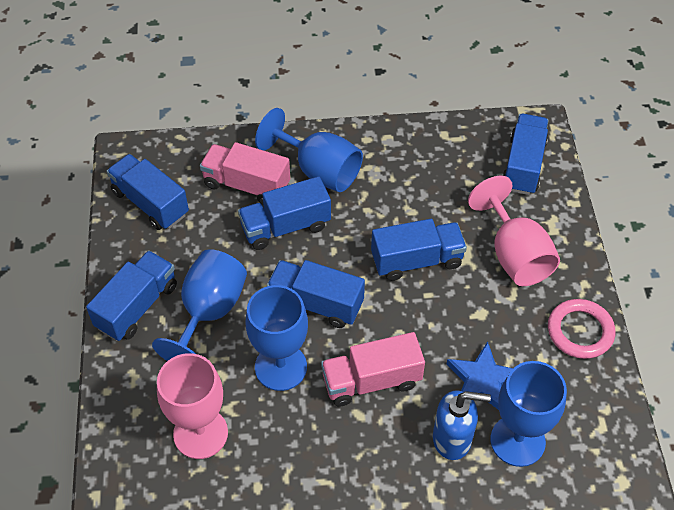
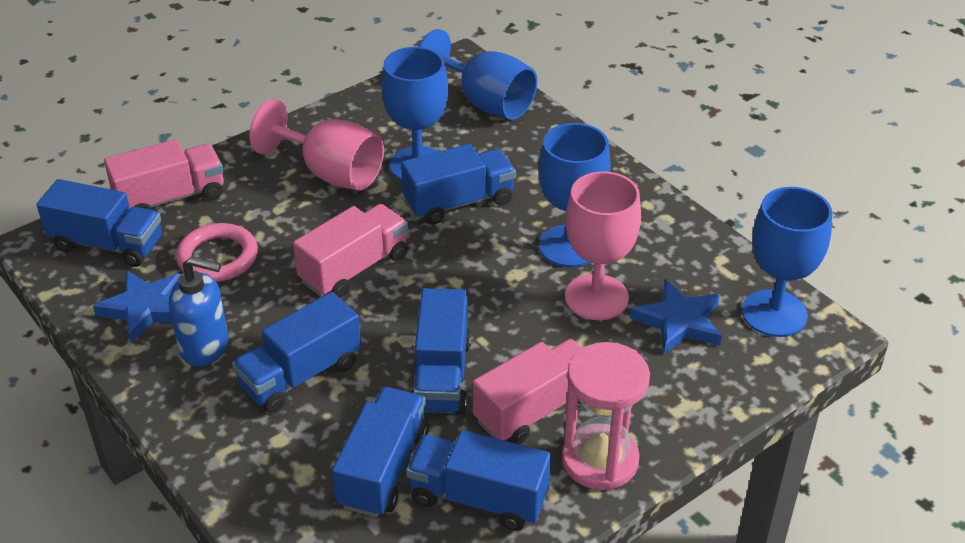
blue star: 1 -> 2
pink hourglass: 0 -> 1
pink truck: 2 -> 3

